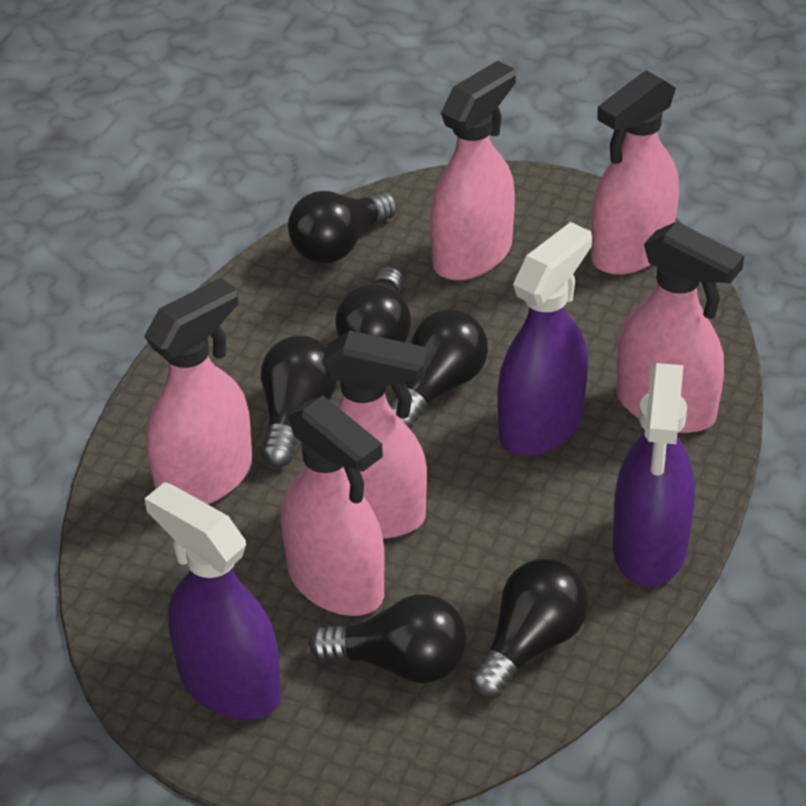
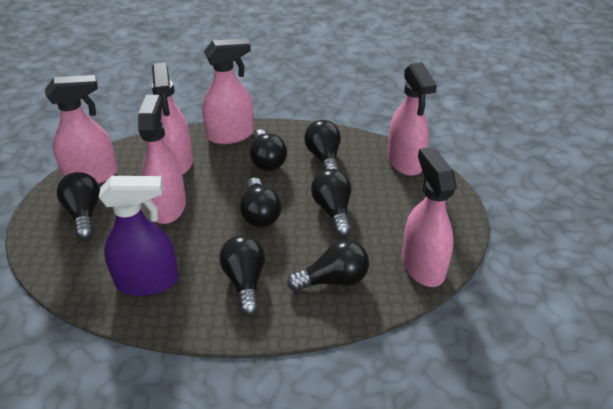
black light bulb: 6 -> 7
purple spray bottle: 3 -> 1

